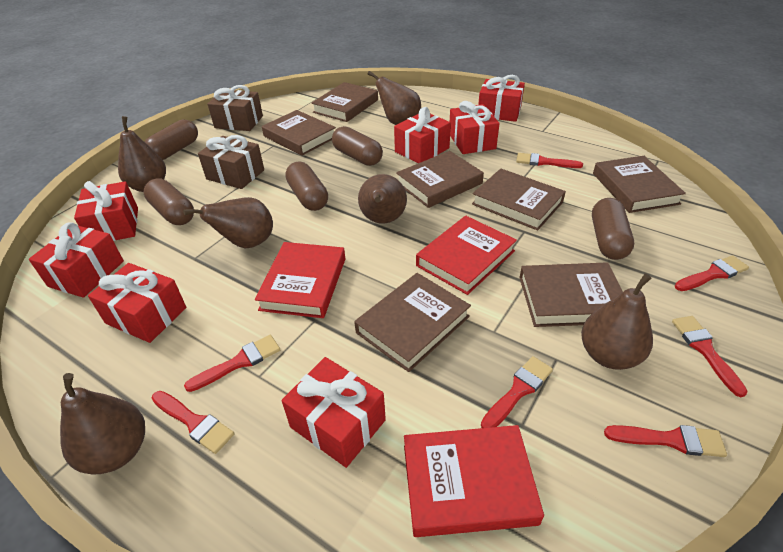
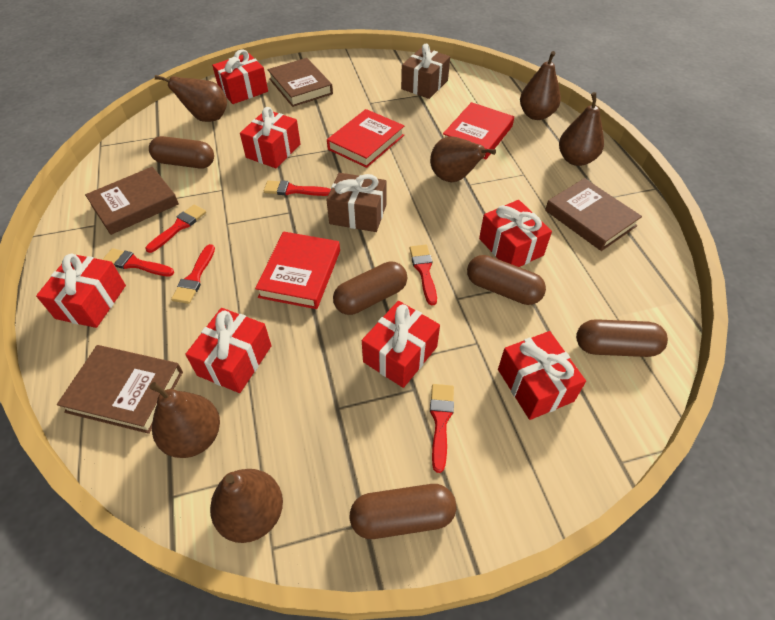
brown book: 7 -> 4
red brush: 7 -> 6

